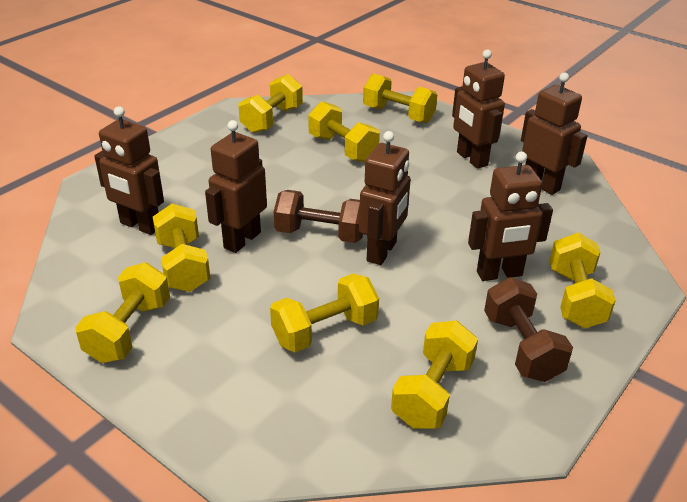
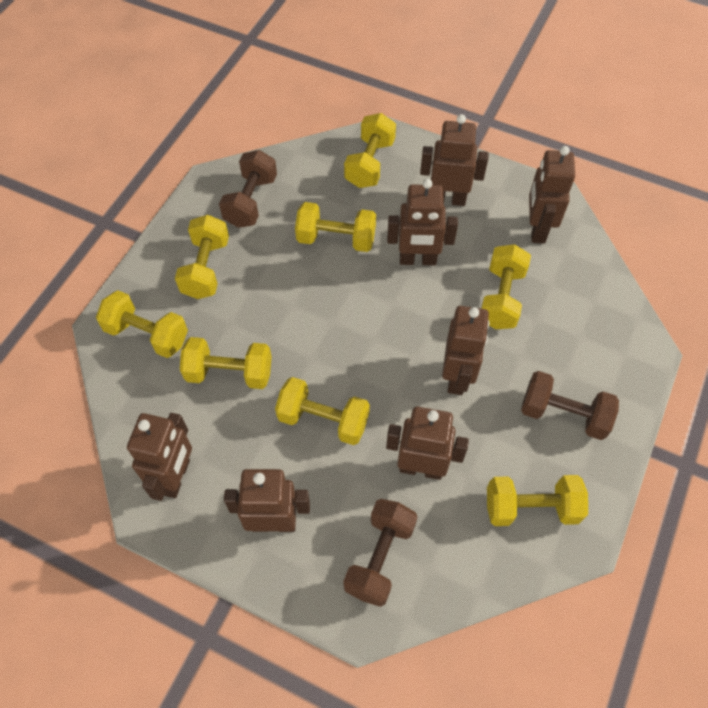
brown dumbbell: 2 -> 3
brown robot: 6 -> 7

